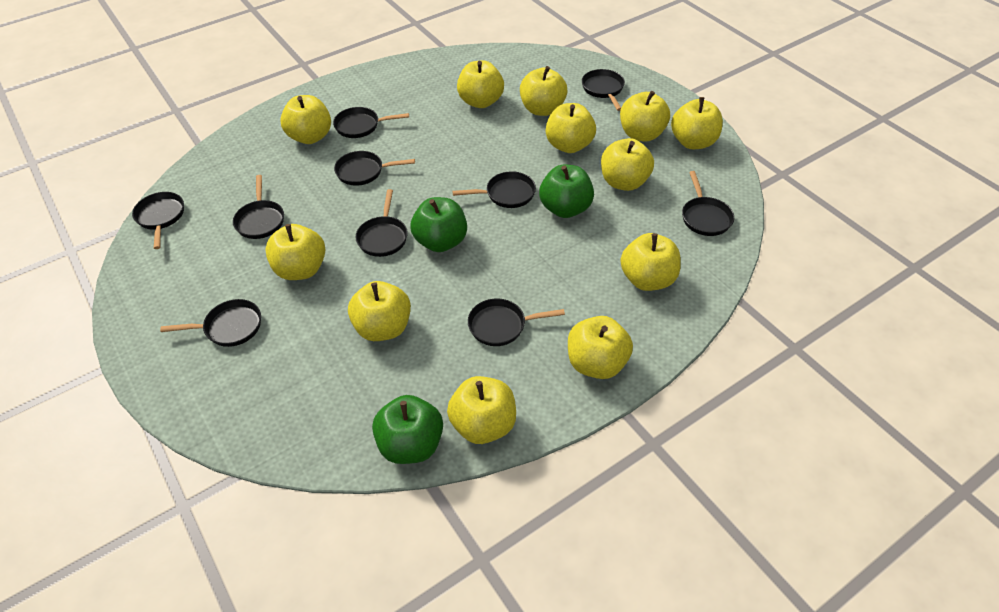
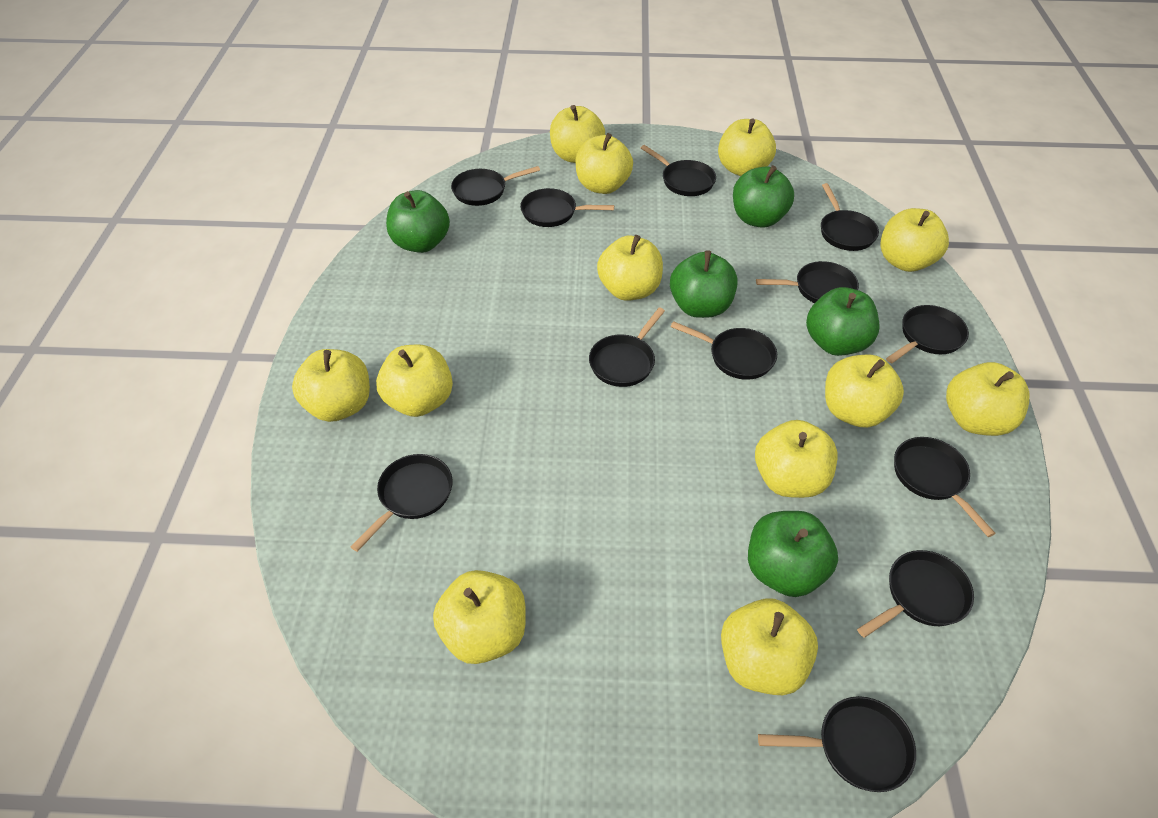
black pan: 10 -> 12
green apple: 3 -> 5

